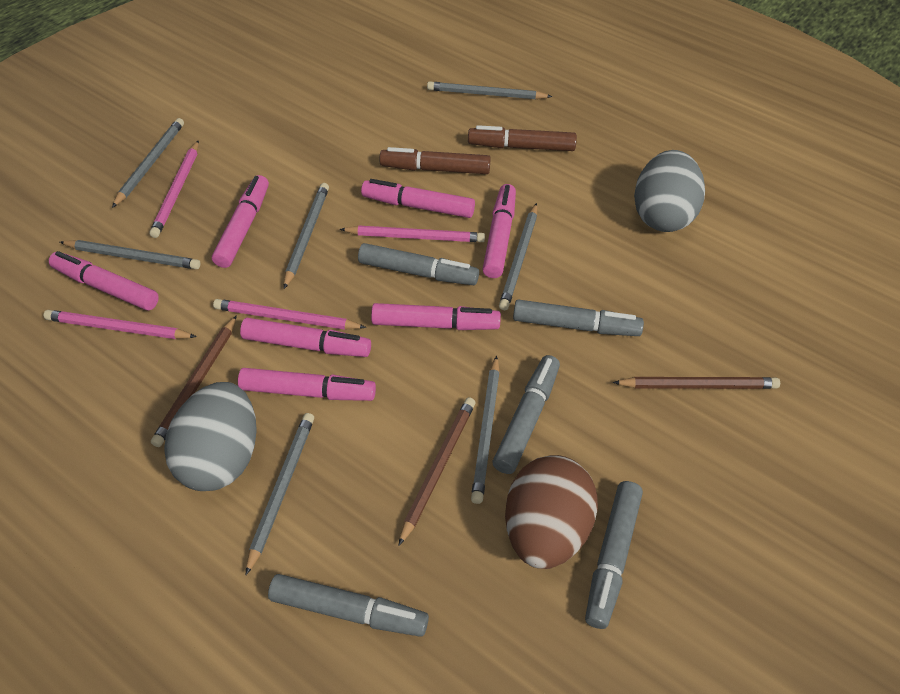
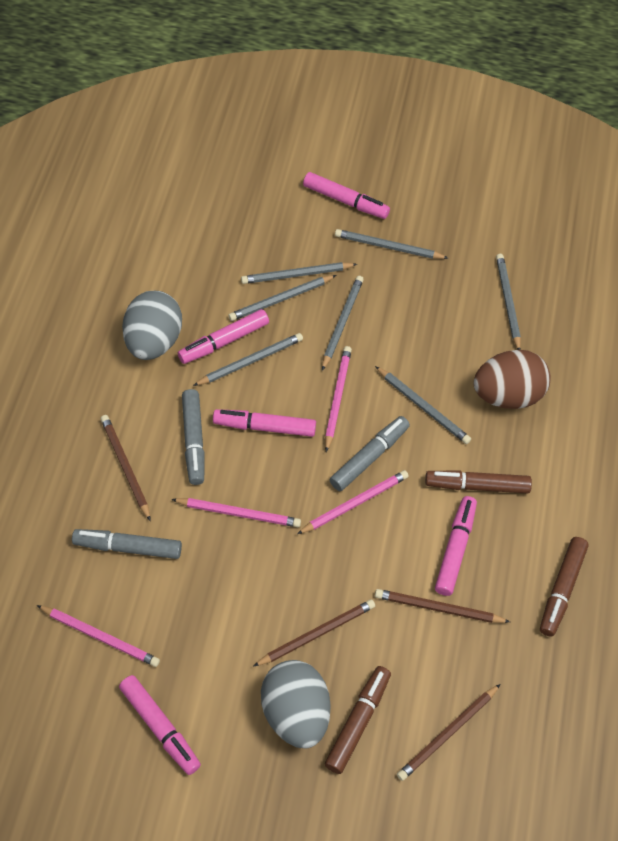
brown marker: 2 -> 3
brown pencil: 3 -> 4
grey marker: 5 -> 3
pink marker: 7 -> 5

